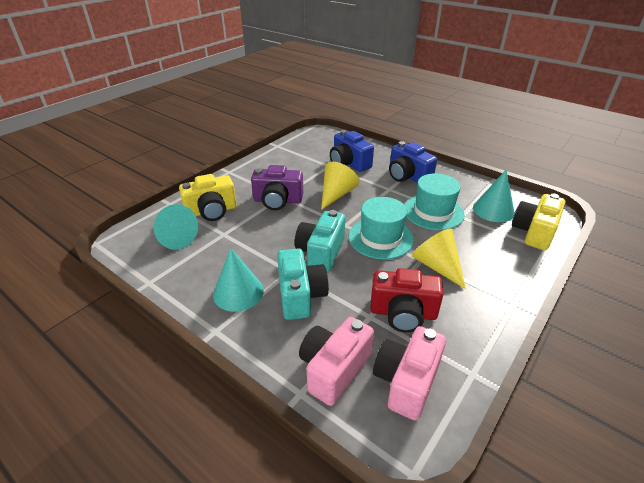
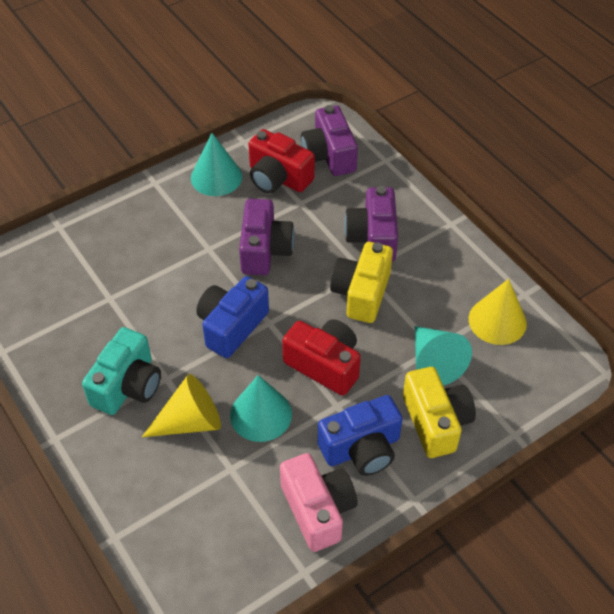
pink camera: 2 -> 1
purple camera: 1 -> 3
red camera: 1 -> 2
turquoise camera: 2 -> 1
turquoise hat: 2 -> 0

